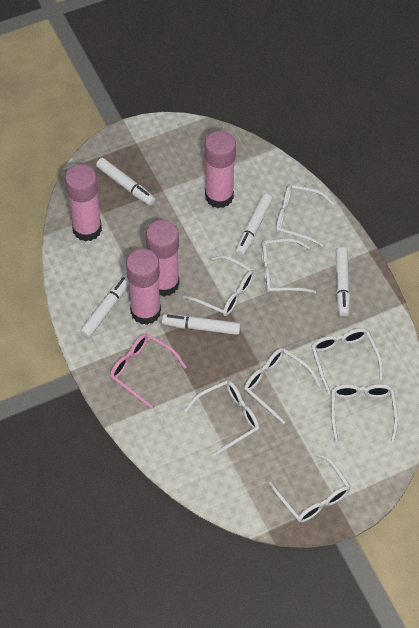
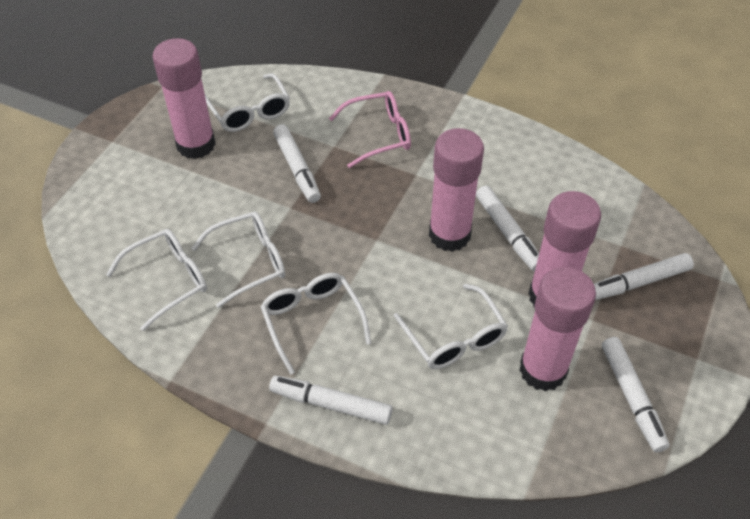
white glasses: 8 -> 5

